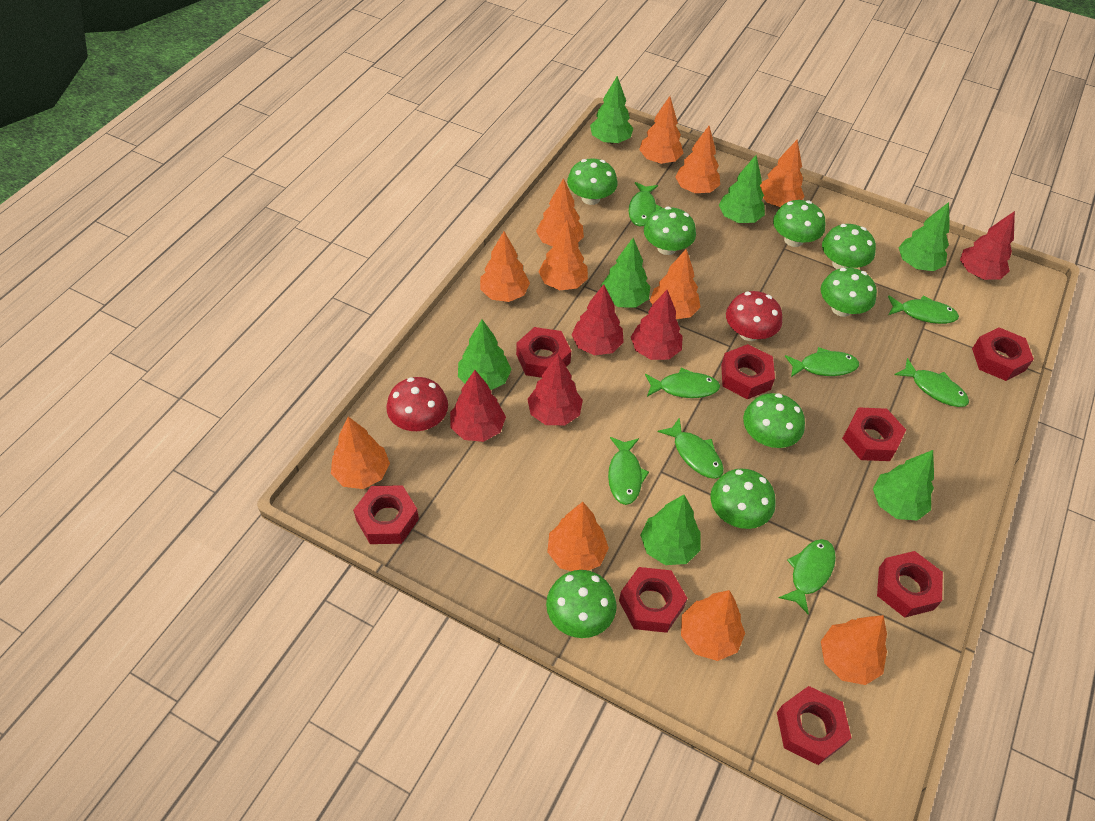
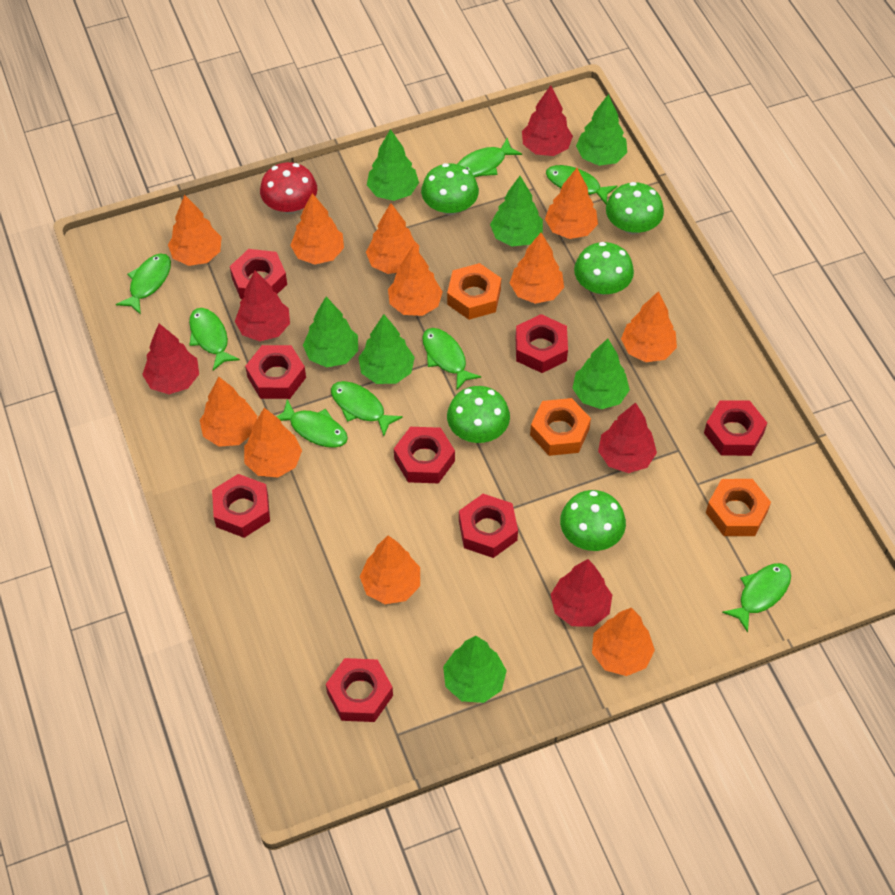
green mushroom: 8 -> 5
orange nut: 0 -> 3
red mushroom: 2 -> 1

